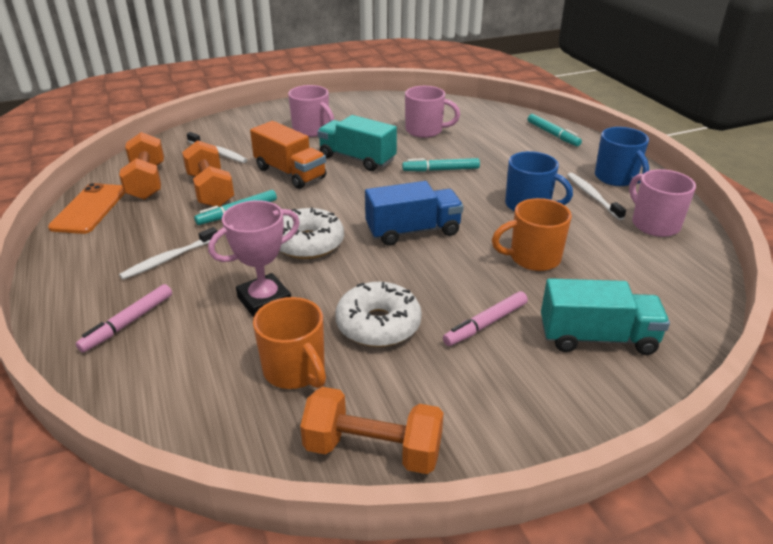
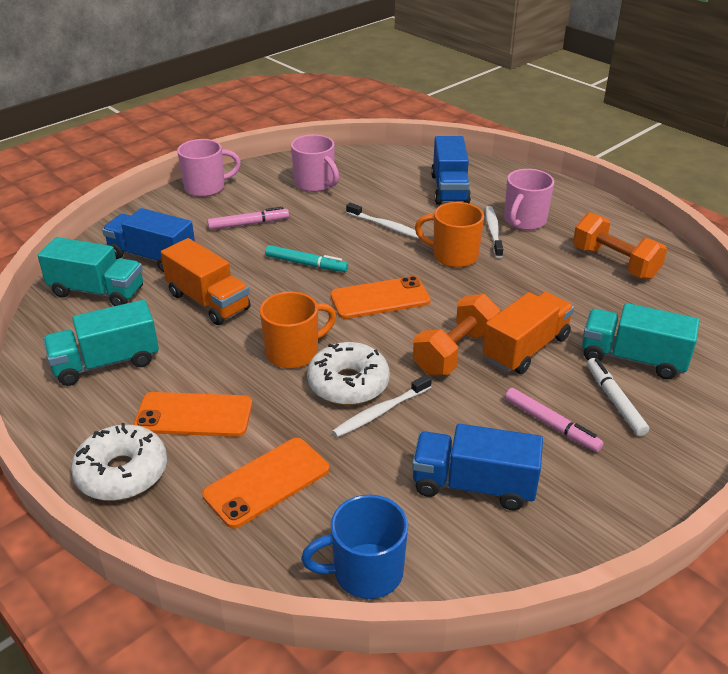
blue mug: 2 -> 1
blue truck: 1 -> 3
orange dumbbell: 3 -> 2
orange phone: 1 -> 3
orange truck: 1 -> 2
pink trophy: 1 -> 0
turquoise marker: 3 -> 1
turquoise truck: 2 -> 3
white marker: 0 -> 1

